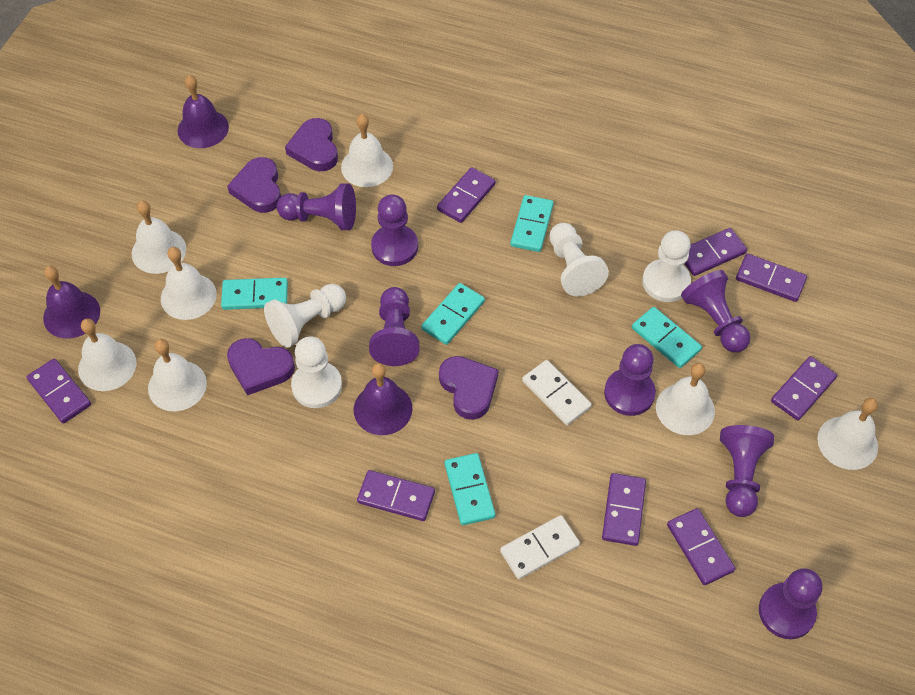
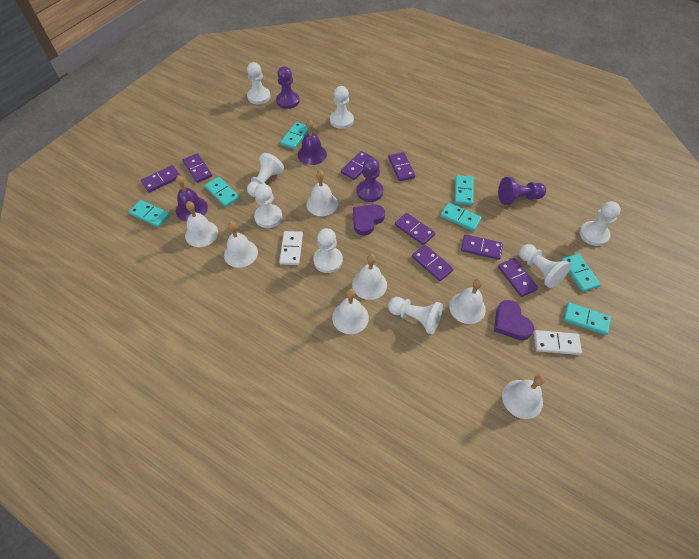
purple bell: 3 -> 2
purple heart: 4 -> 2
purple pawn: 7 -> 3
turquoise domino: 5 -> 7
white pawn: 4 -> 8

